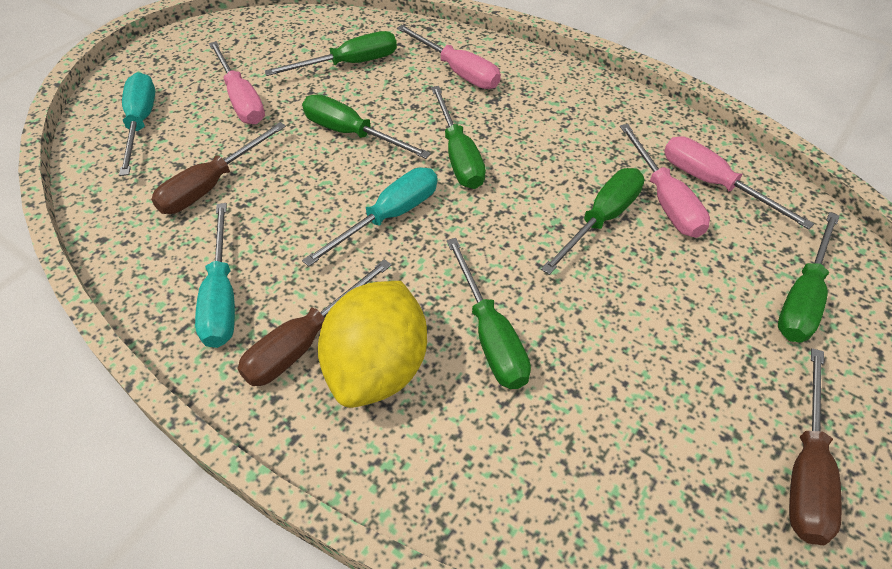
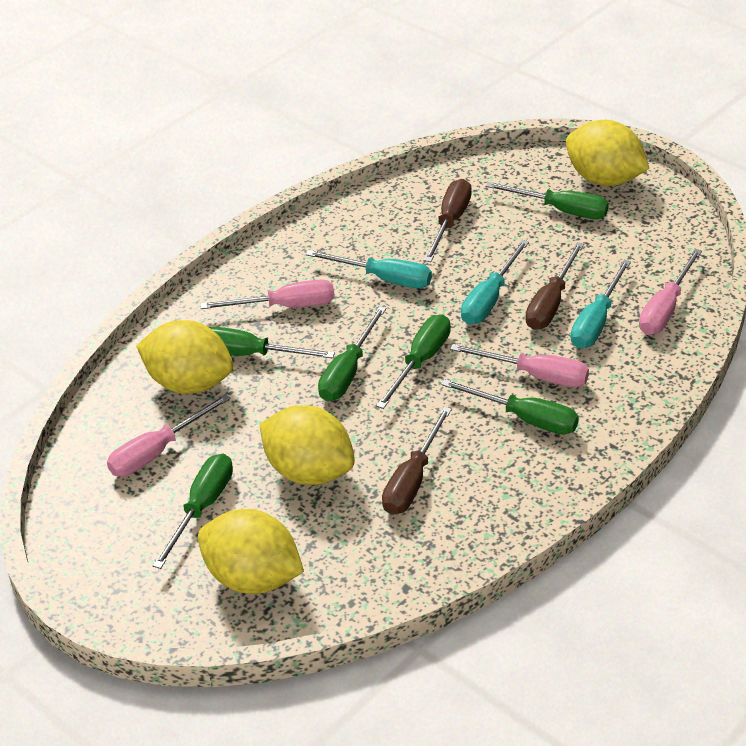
yellow lemon: 1 -> 4

